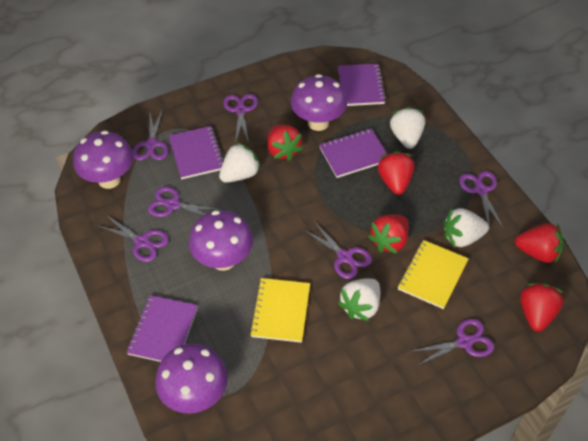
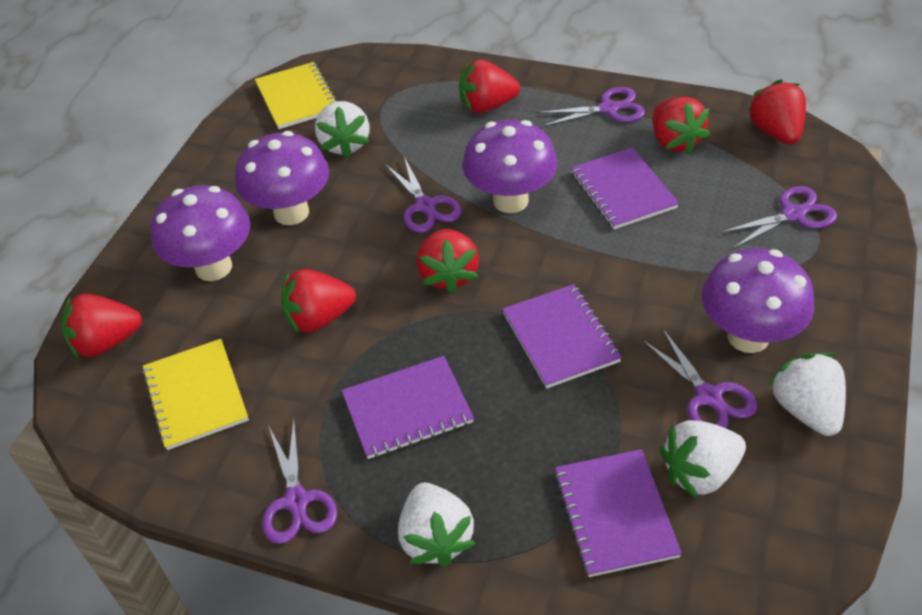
purple scissors: 7 -> 5
red strawberry: 5 -> 6

